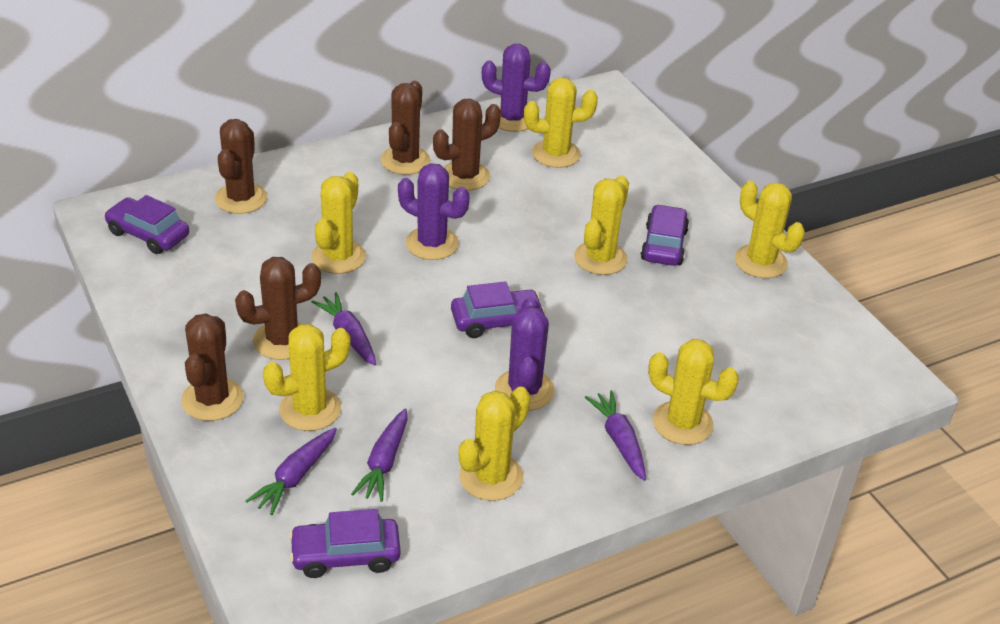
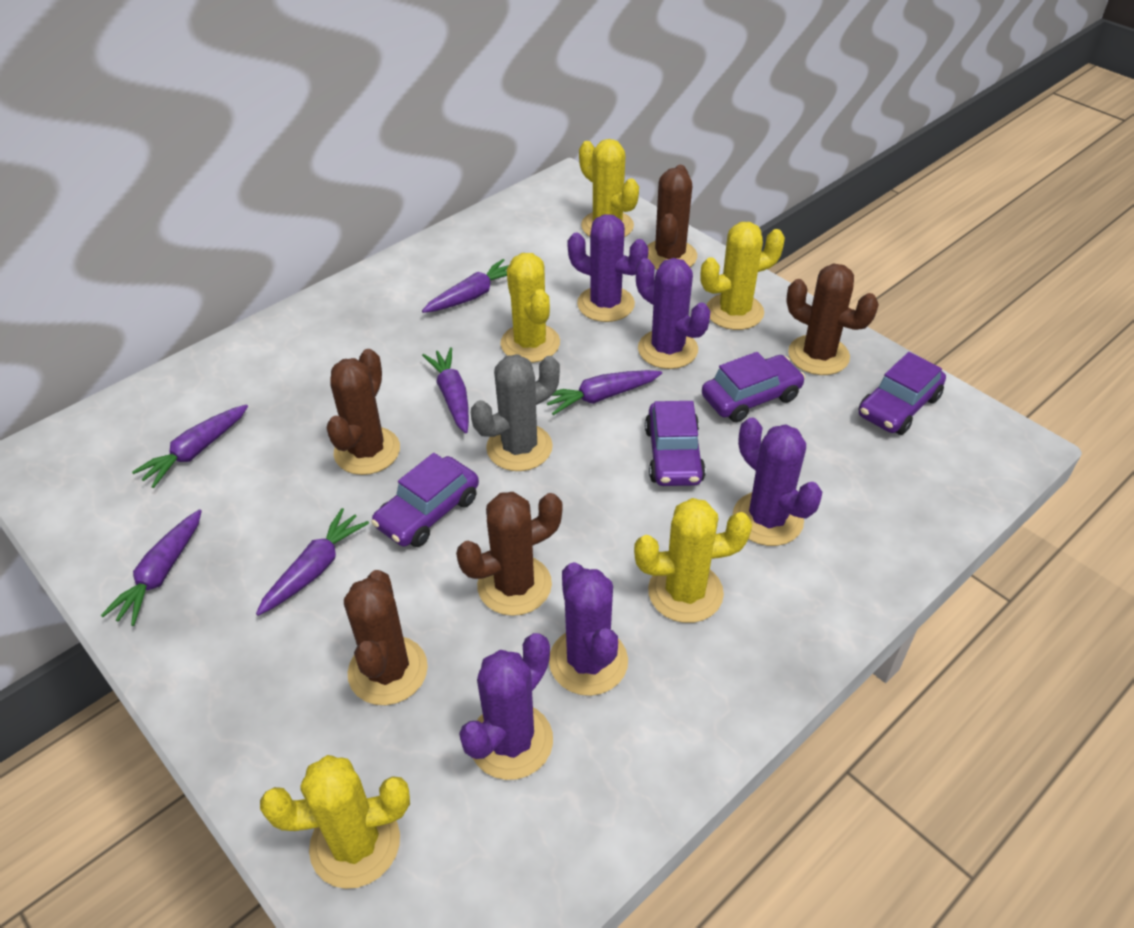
grey cactus: 0 -> 1
purple cactus: 3 -> 5
purple carrot: 4 -> 6
yellow cactus: 7 -> 5

